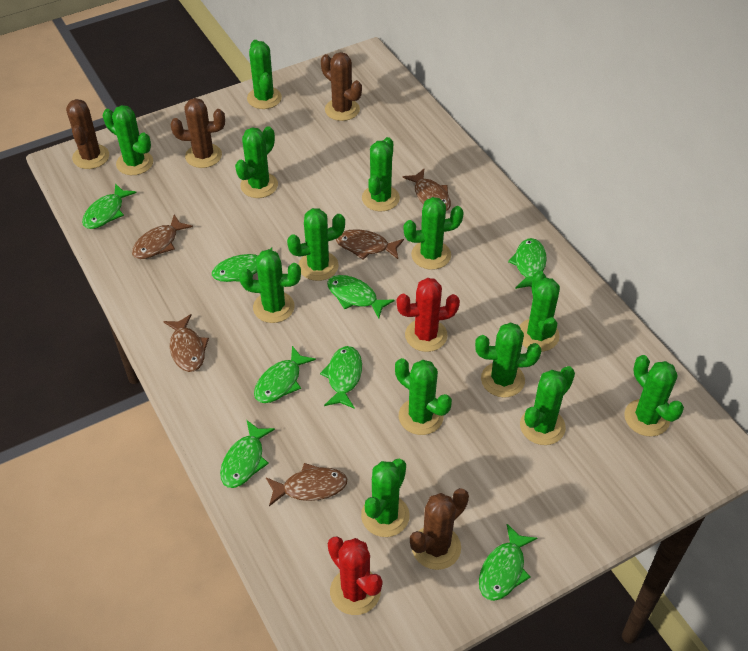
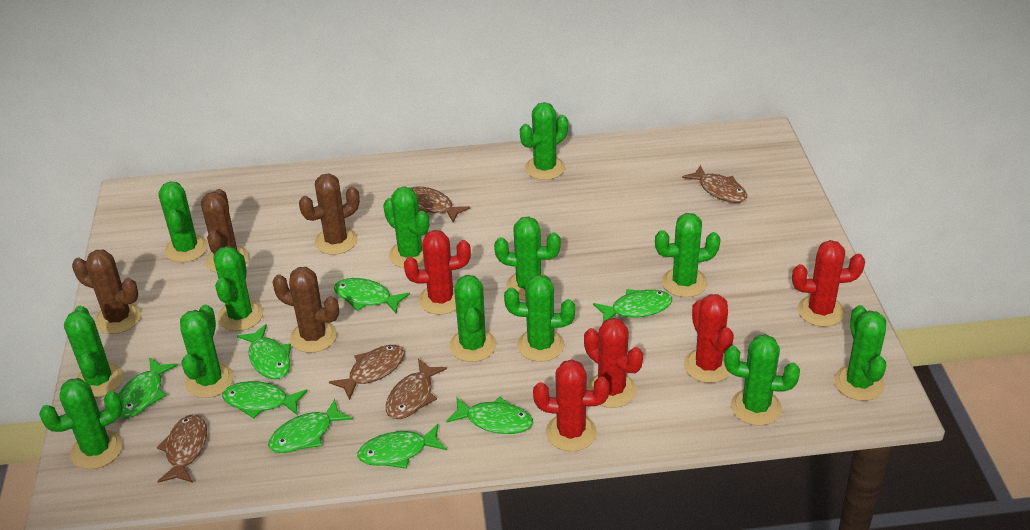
red cactus: 2 -> 5

